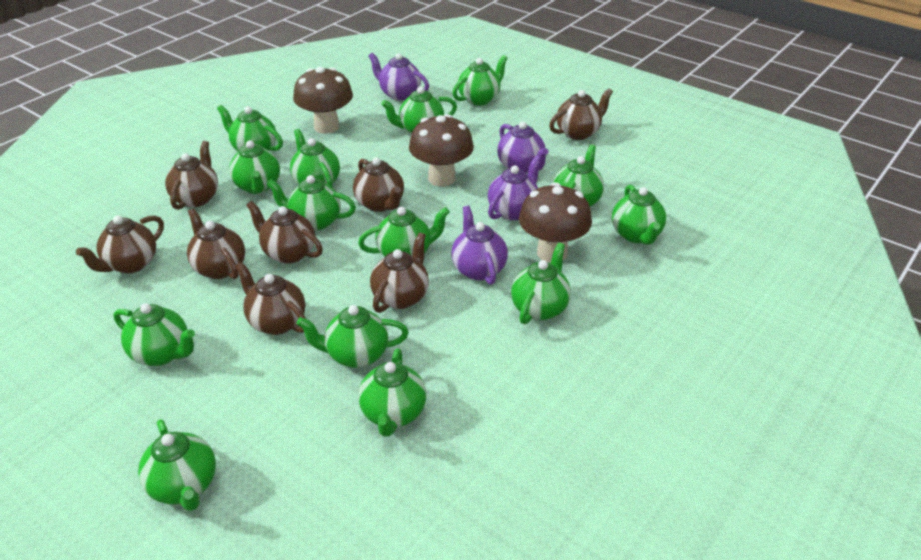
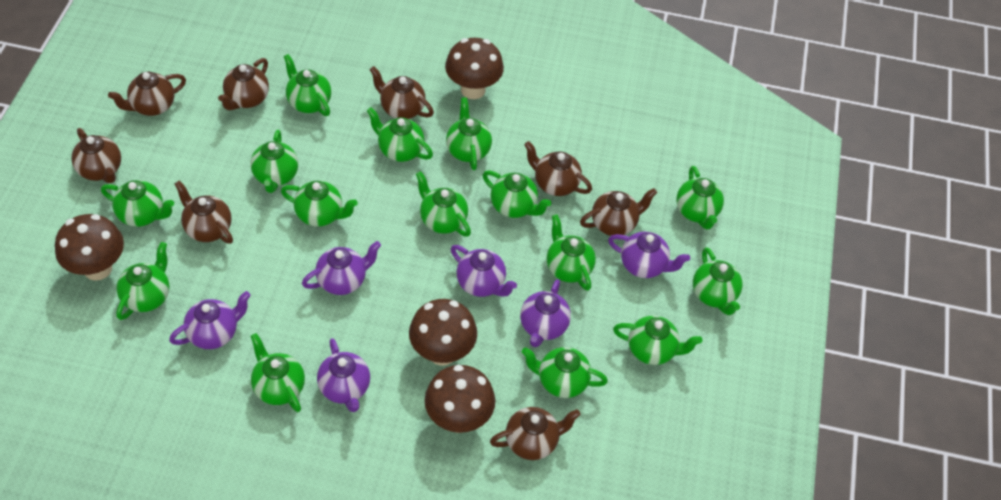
brown mushroom: 3 -> 4
green teapot: 14 -> 15
purple teapot: 4 -> 6

